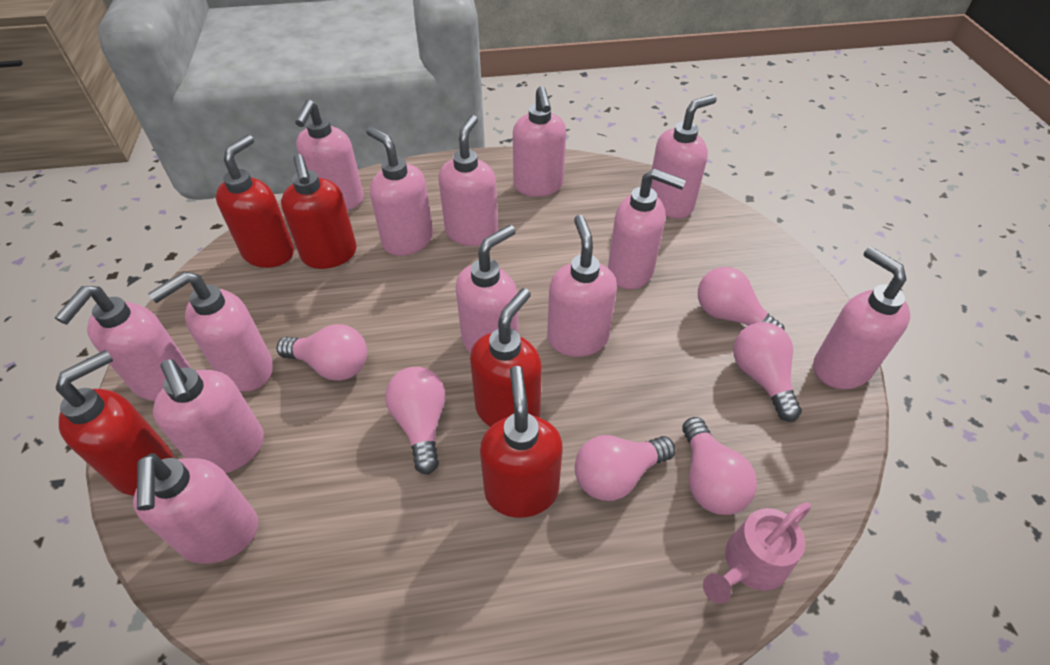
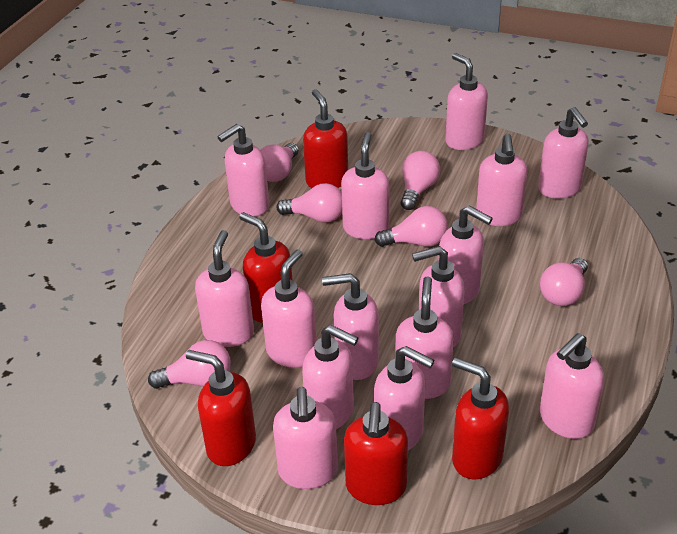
pink soap dispenser: 13 -> 15
pink watering can: 1 -> 0

